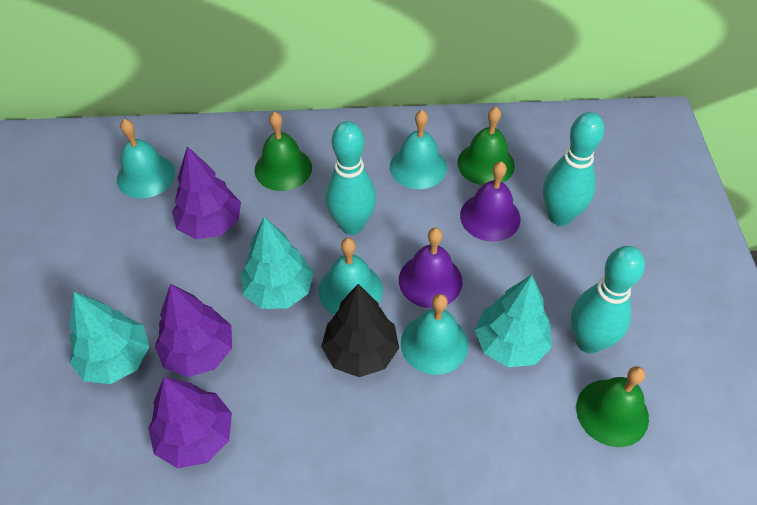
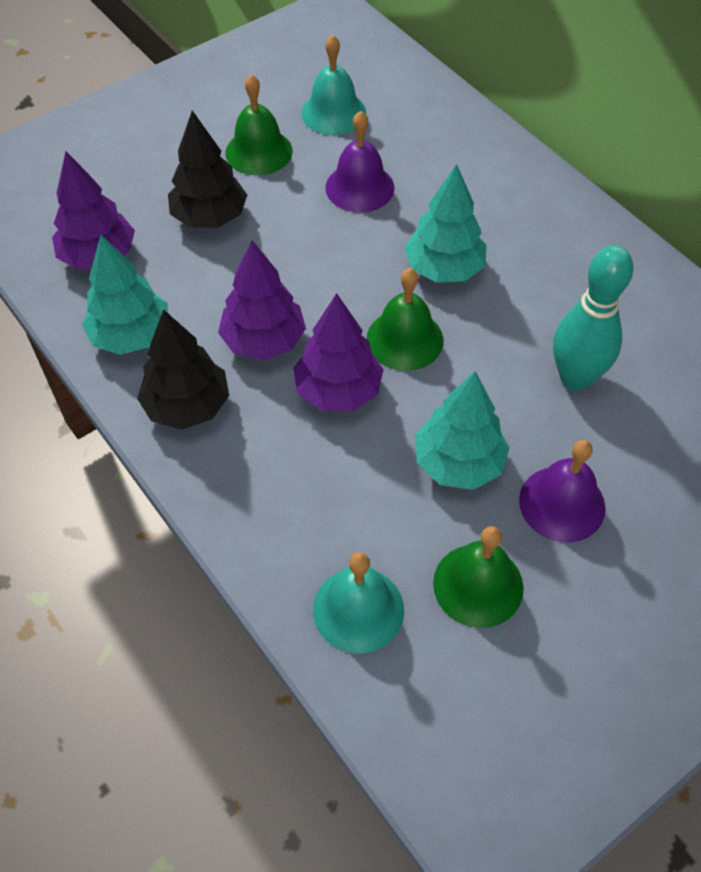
black tree: 1 -> 2
turquoise bell: 4 -> 2
turquoise bowling pin: 3 -> 1

